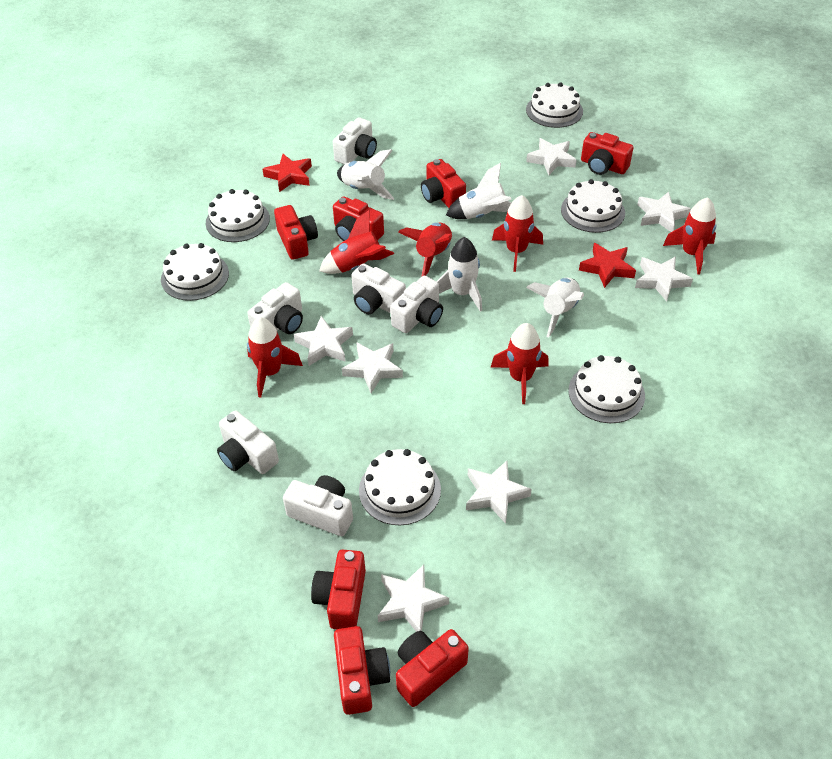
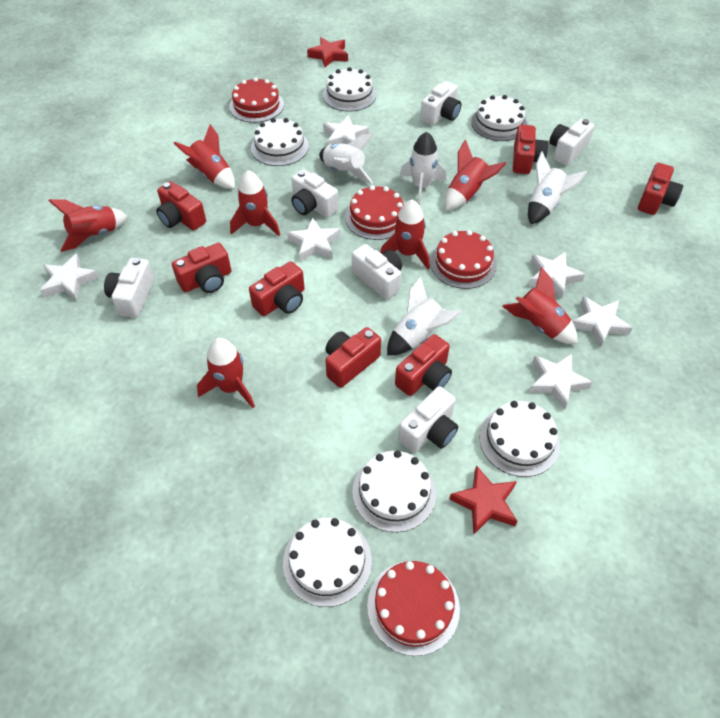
red cake: 0 -> 4
red rocket: 6 -> 7
white star: 7 -> 6

